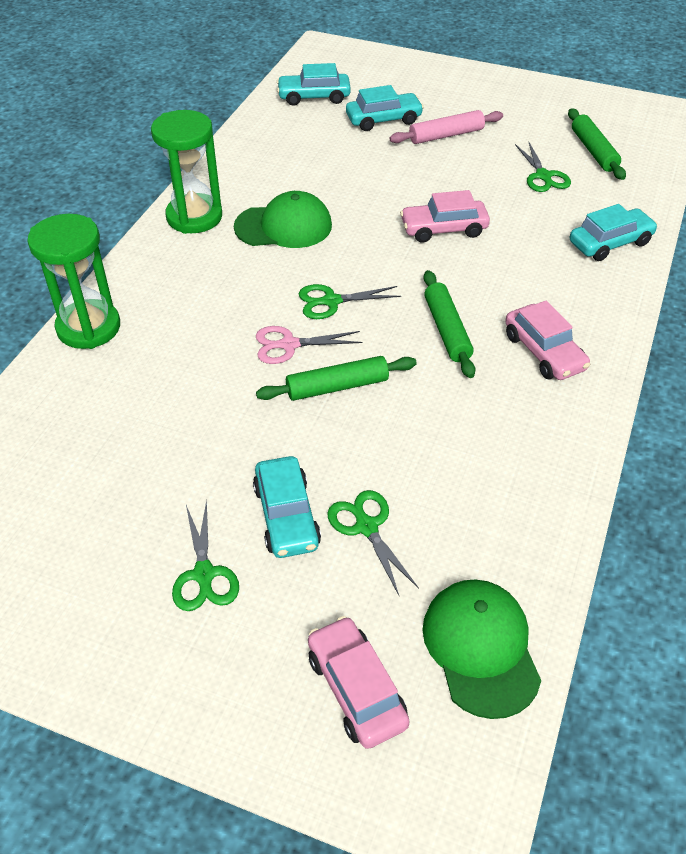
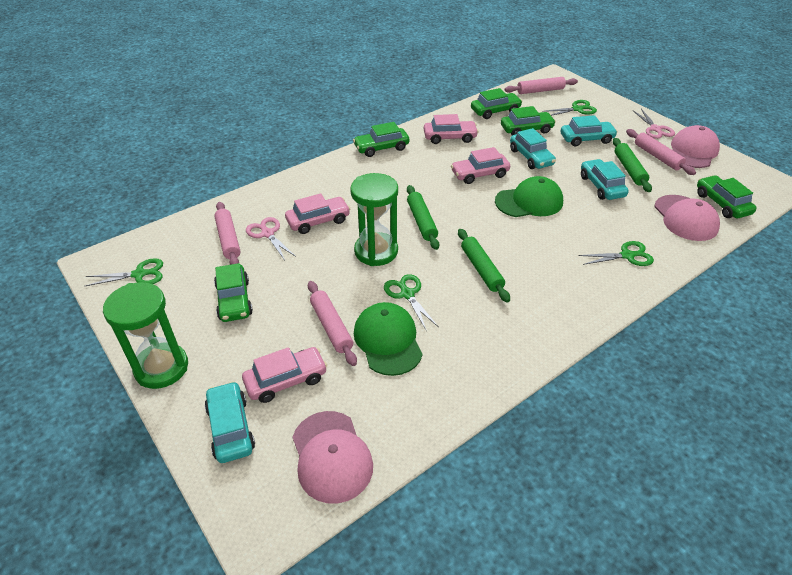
green car: 0 -> 5
pink cap: 0 -> 3
pink car: 3 -> 4
pink rolling pin: 1 -> 4
pink scissors: 1 -> 2

